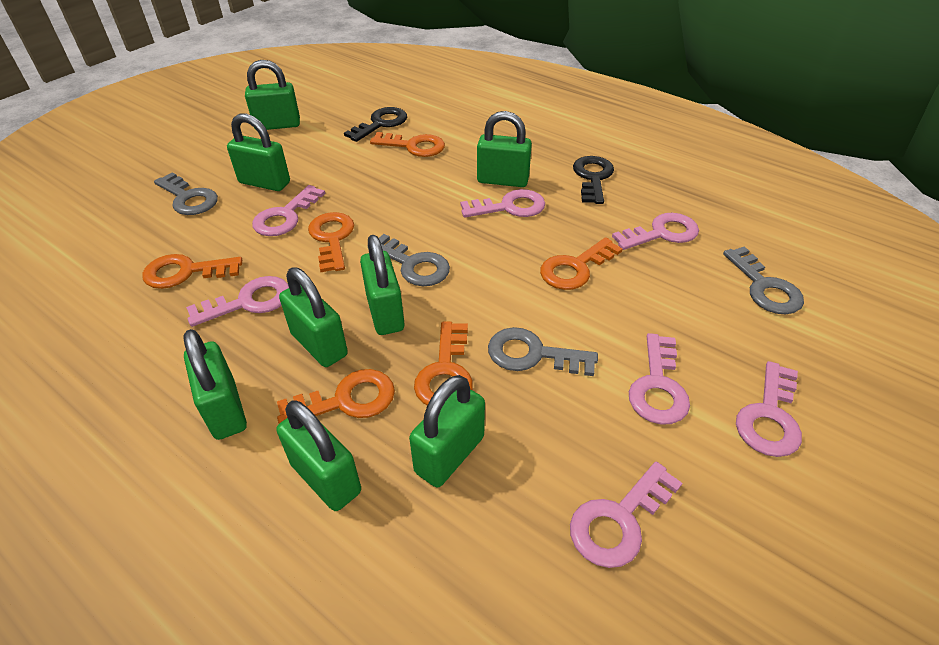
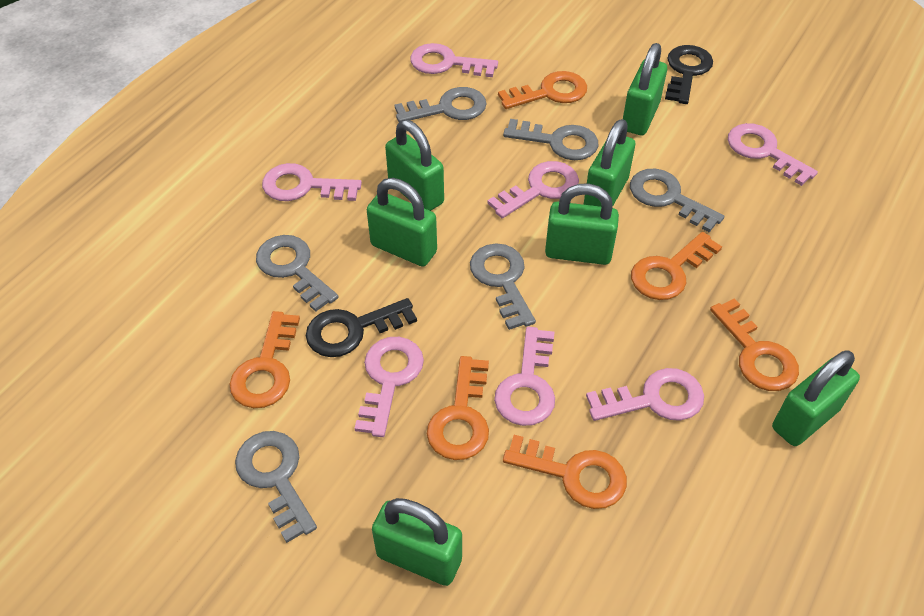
green padlock: 8 -> 7
grey key: 4 -> 6

